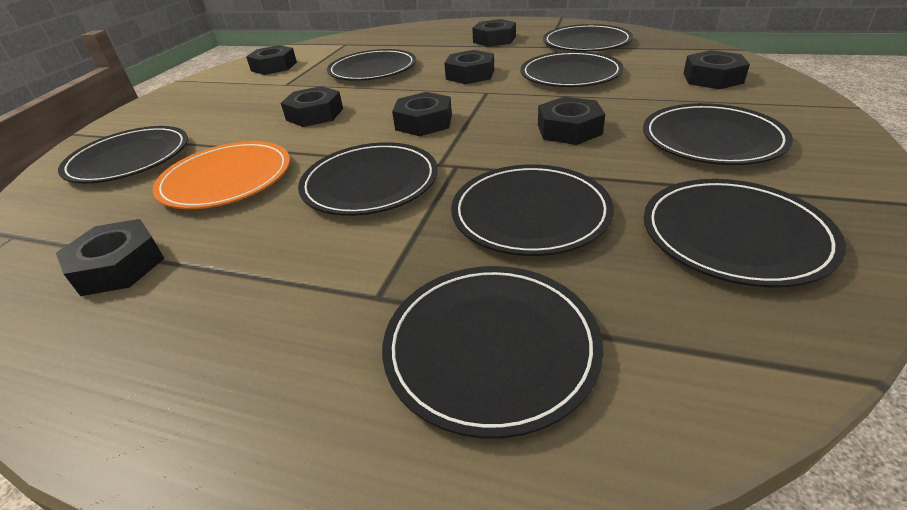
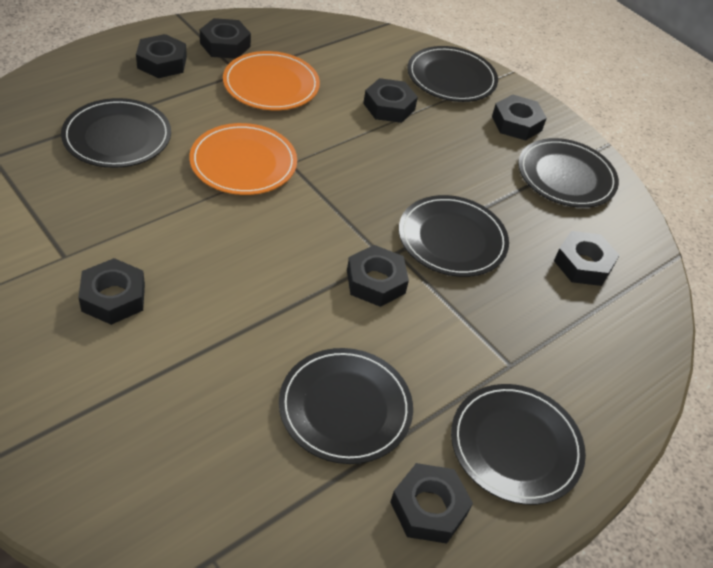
black plate: 9 -> 6
orange plate: 1 -> 2

